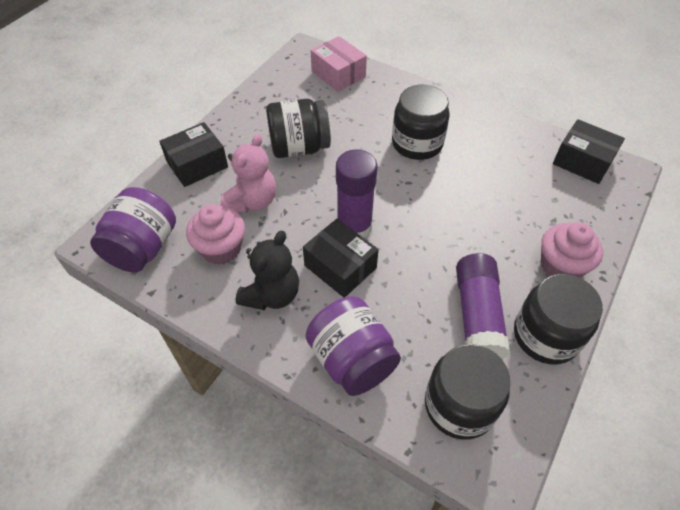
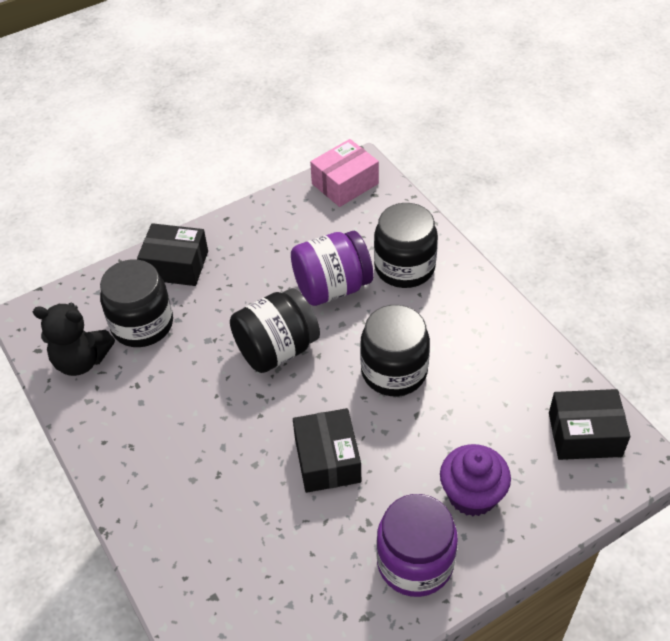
pink cupcake: 2 -> 0
pink teddy bear: 1 -> 0
purple cupcake: 0 -> 1
purple glue stick: 2 -> 0

